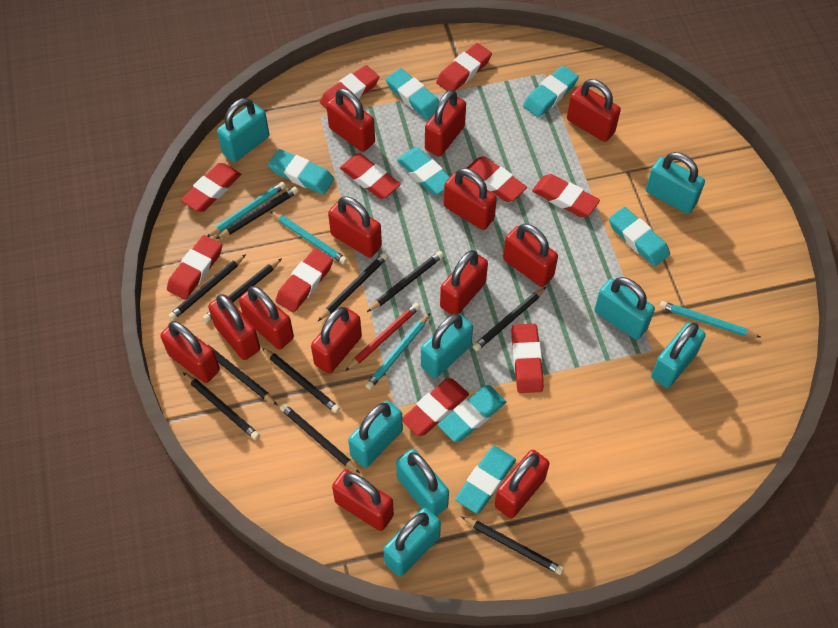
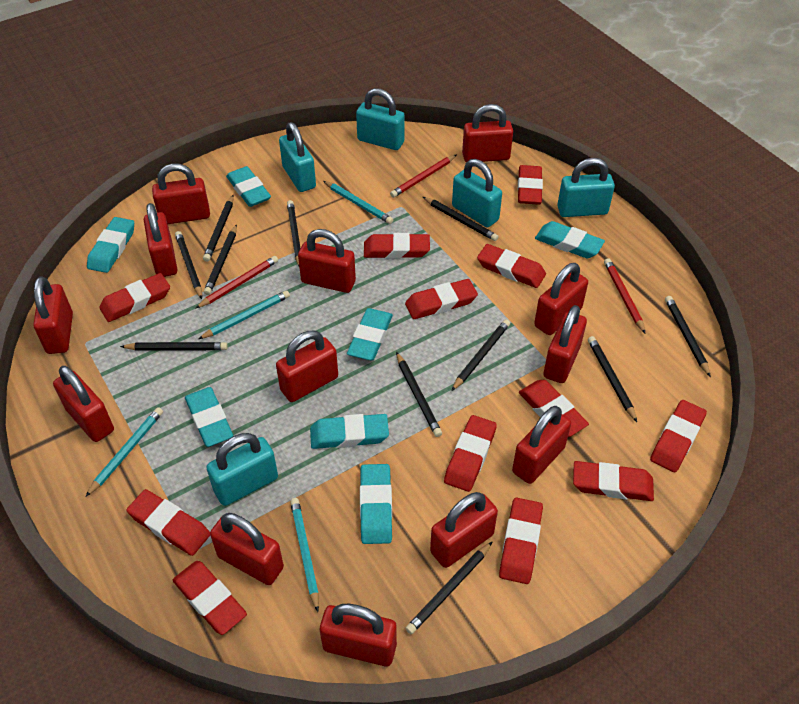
red eraser: 10 -> 12
red pencil: 1 -> 3
turquoise padlock: 8 -> 5

